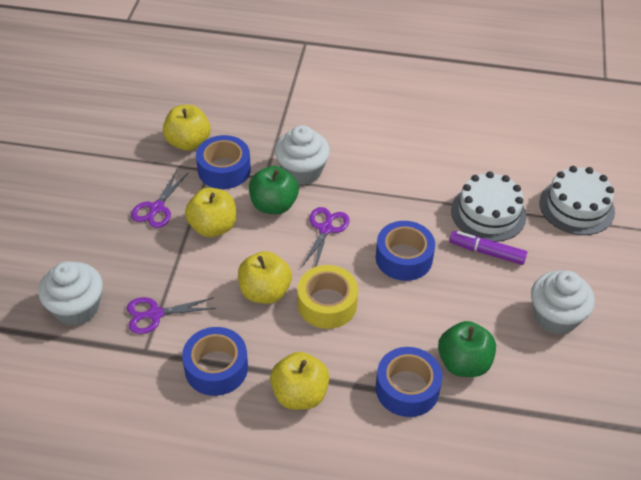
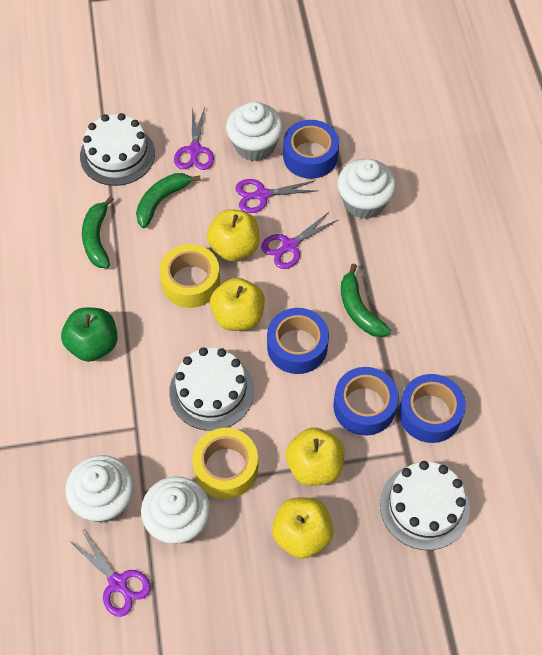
green apple: 2 -> 1
green banana: 0 -> 3
purple marker: 1 -> 0
purple scissors: 3 -> 4
white cake: 2 -> 3
white cupcake: 3 -> 4
yellow tape: 1 -> 2

